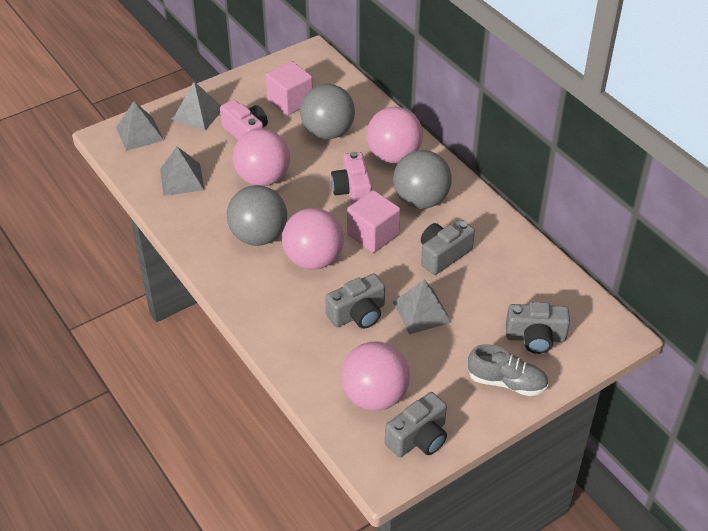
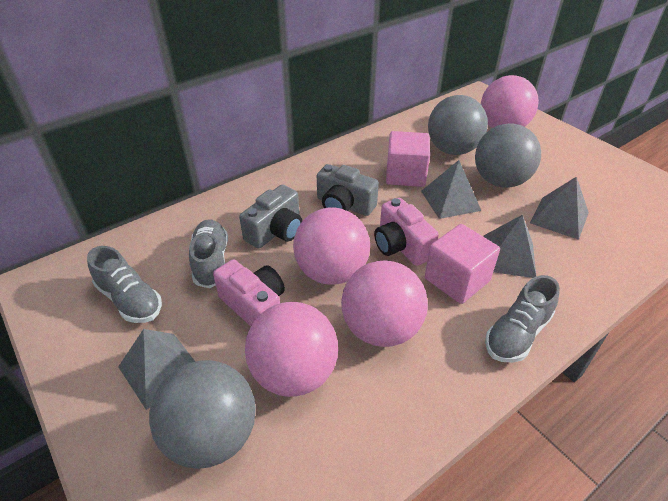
grey camera: 4 -> 2
grey shoe: 1 -> 3

